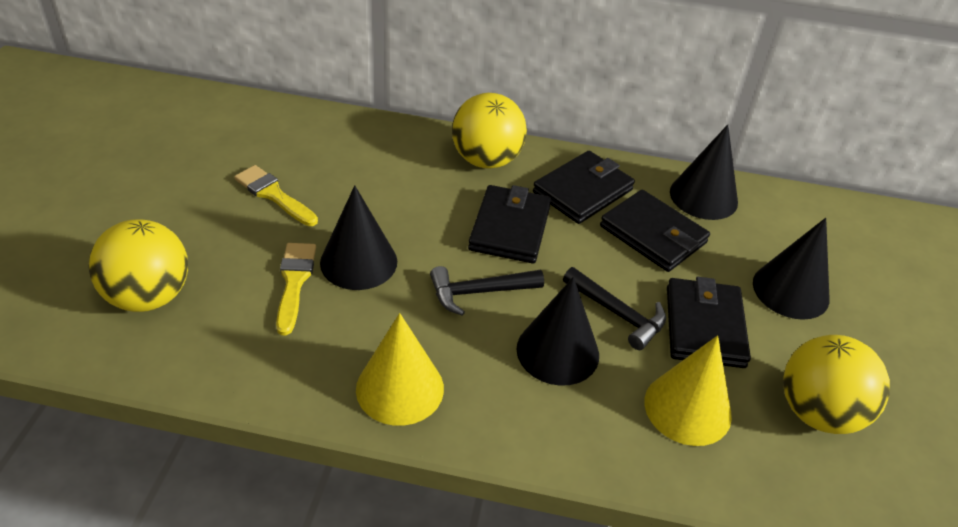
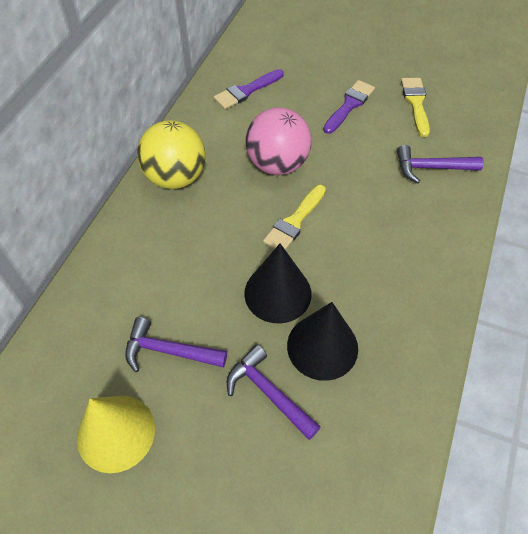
black cone: 4 -> 2
black hammer: 2 -> 0
black wallet: 4 -> 0
pink ball: 0 -> 1
purple brush: 0 -> 2
purple hammer: 0 -> 3
yellow ball: 3 -> 1
yellow cone: 2 -> 1

